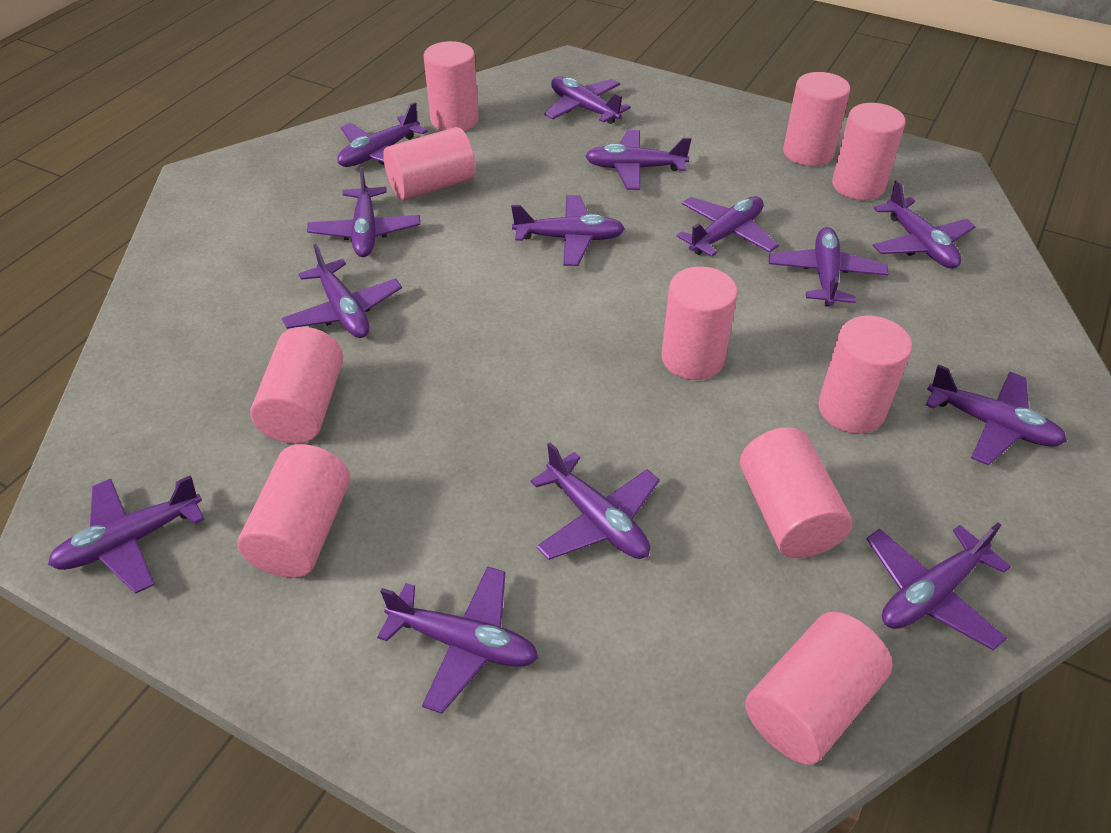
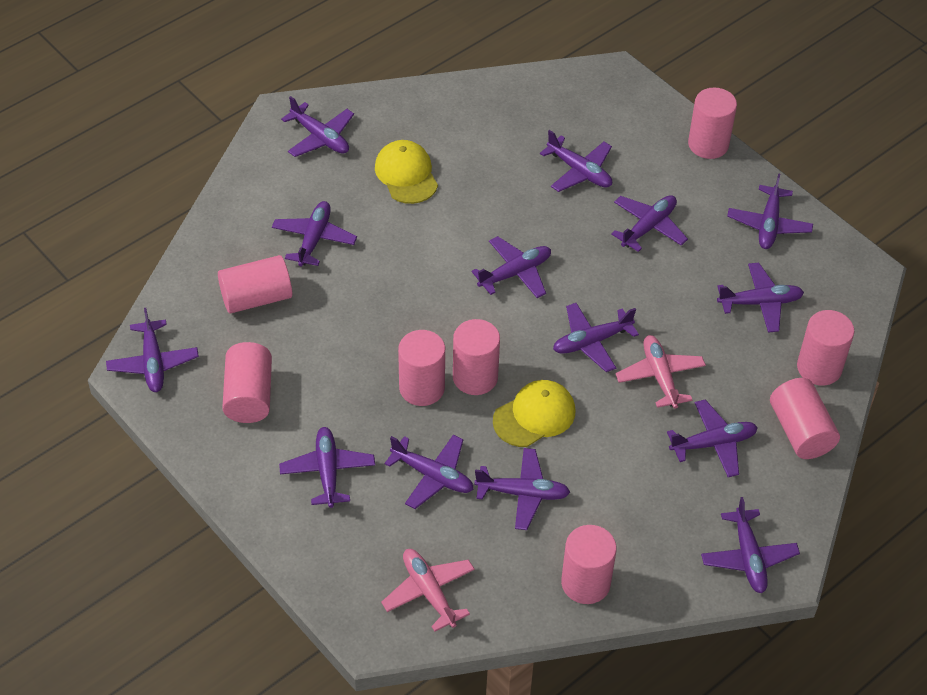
pink cylinder: 10 -> 8
pink plane: 0 -> 2
yellow cap: 0 -> 2

